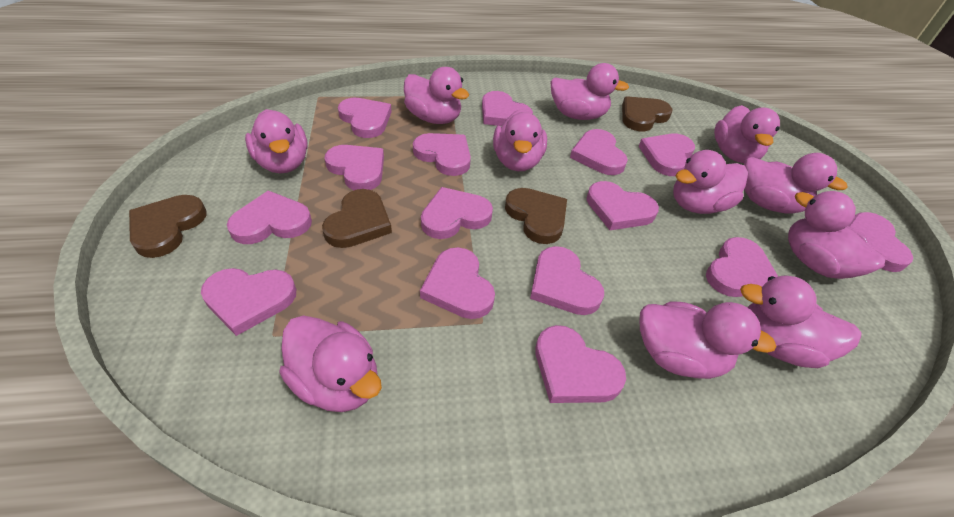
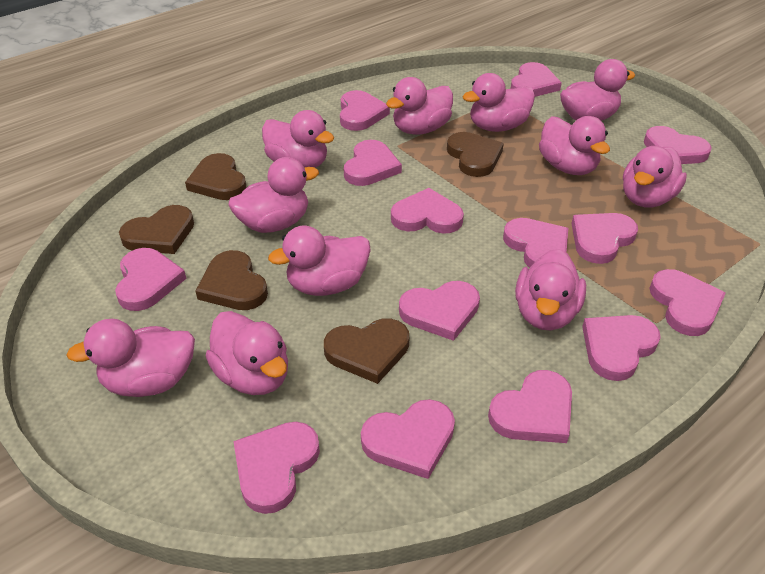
brown heart: 4 -> 5
pink heart: 15 -> 14

